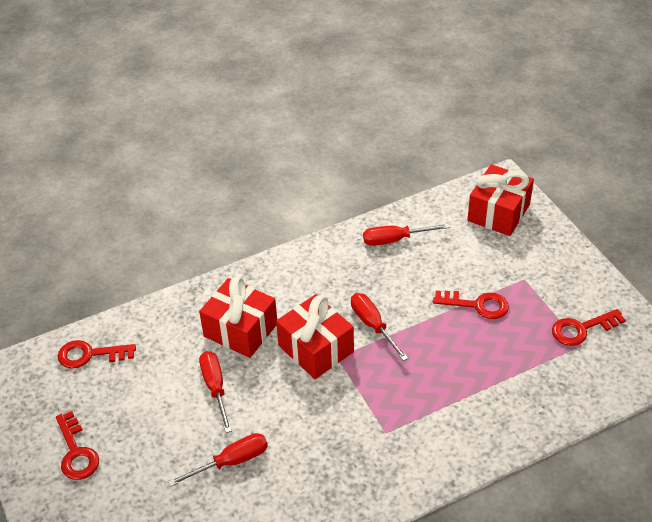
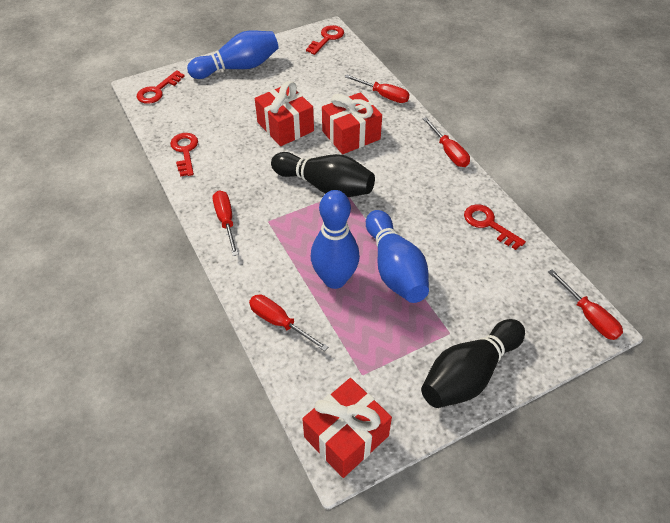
black bowling pin: 0 -> 2
blue bowling pin: 0 -> 3
red screwdriver: 4 -> 5

